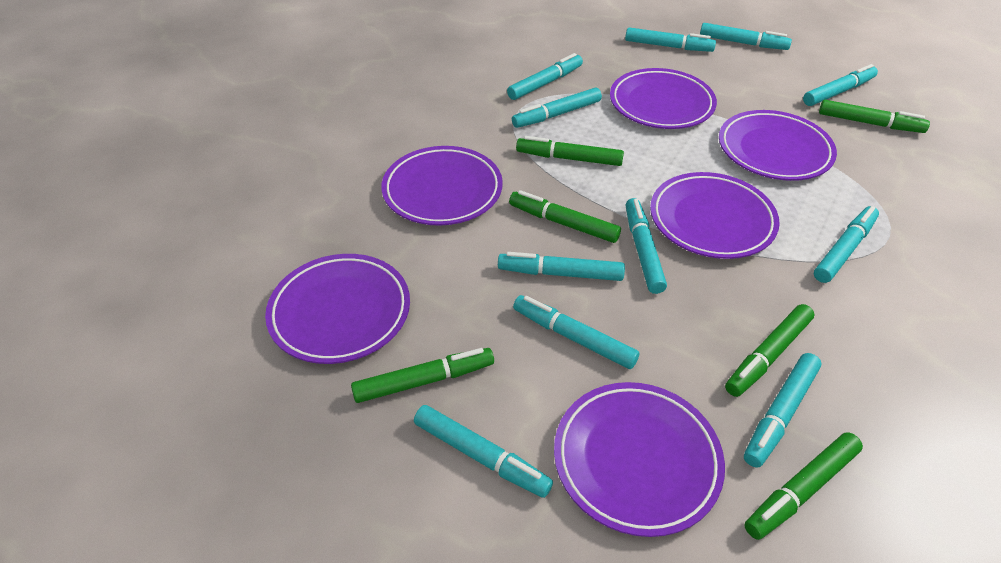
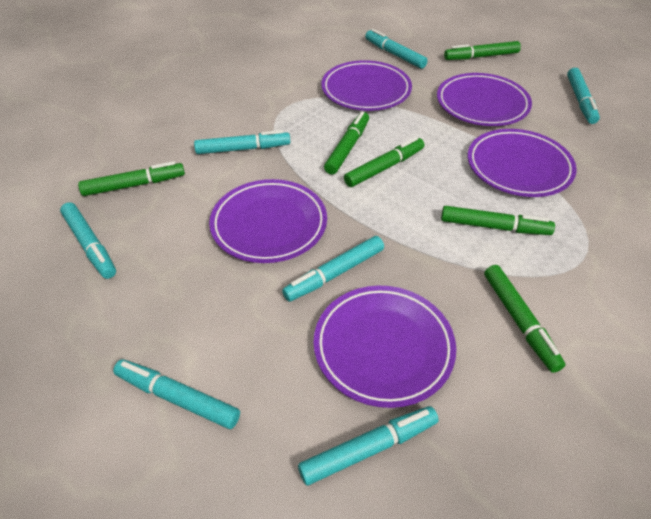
purple plate: 6 -> 5
turquoise marker: 11 -> 7

